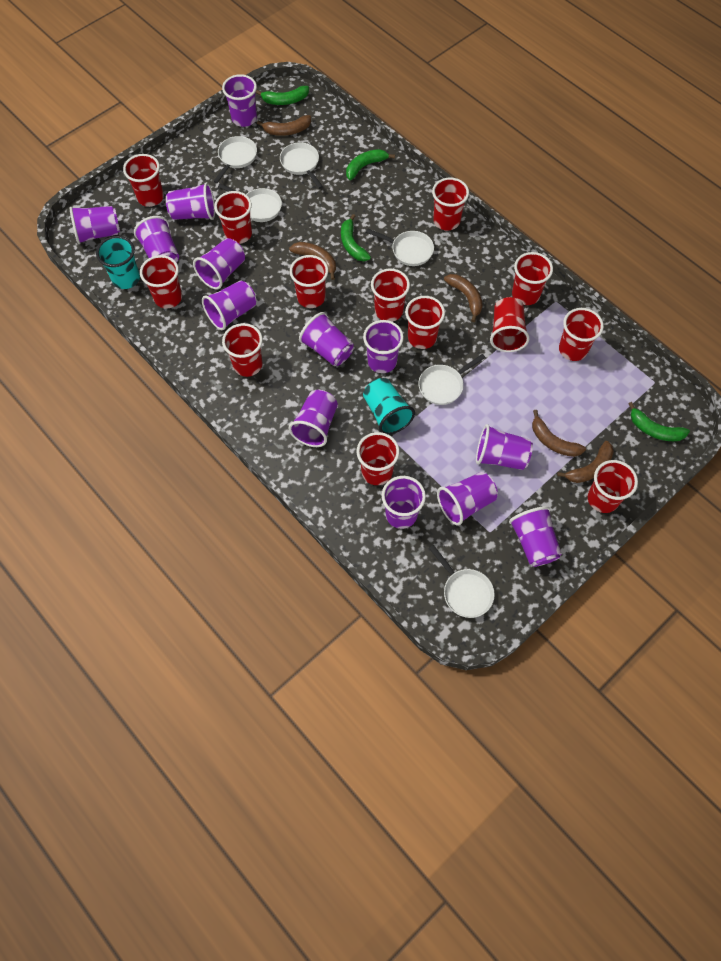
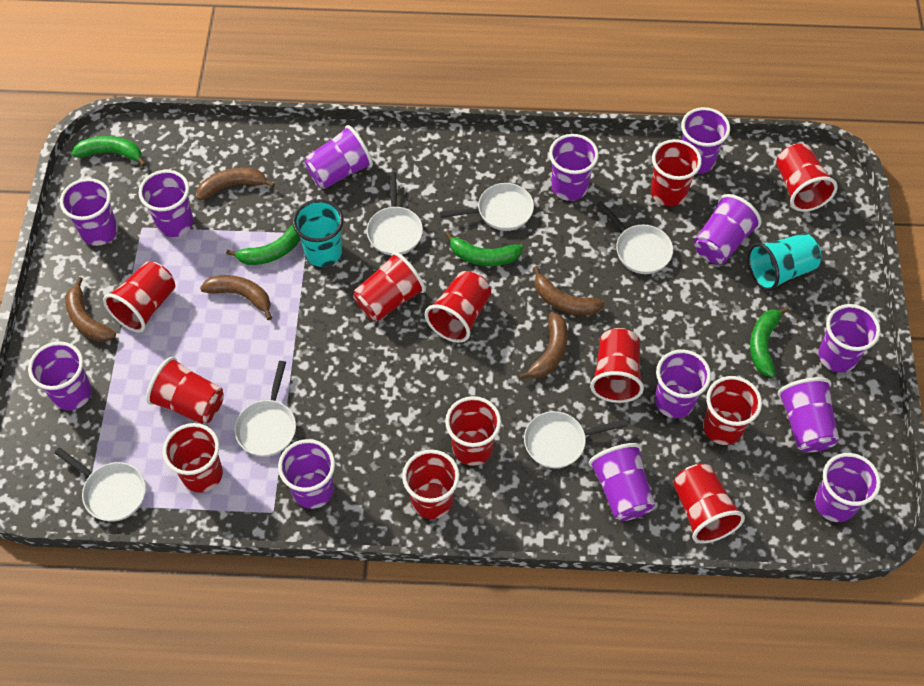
red cup: 13 -> 12

